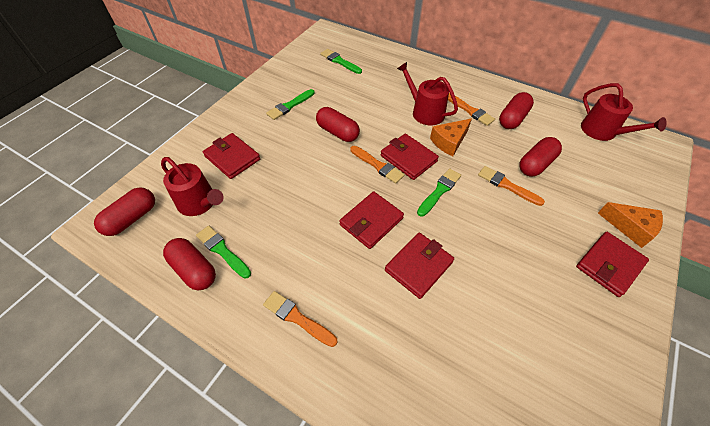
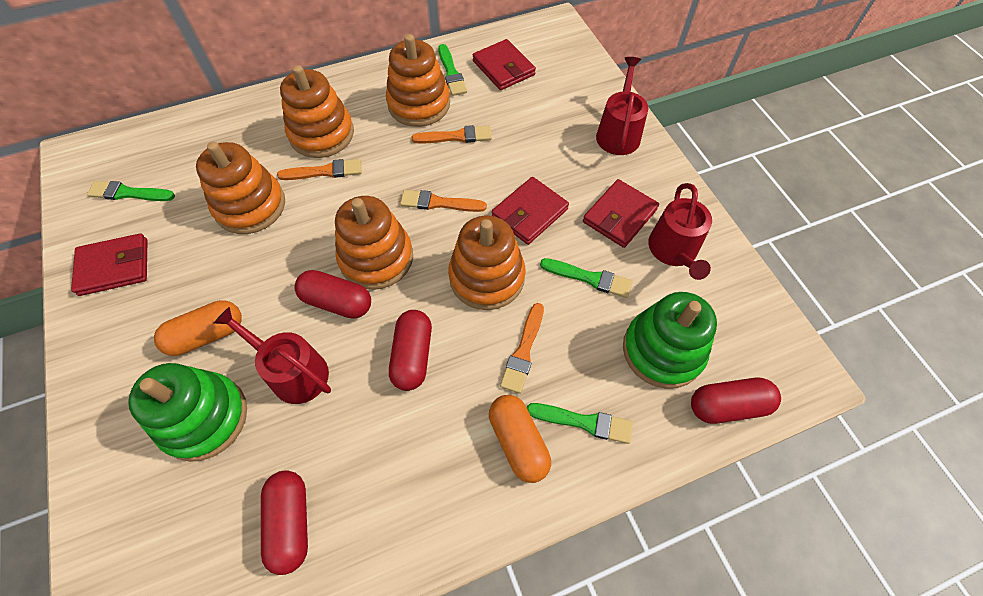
green stacking toy: 0 -> 2
orange capsule: 0 -> 2
orange cheese: 2 -> 0
orange stacking toy: 0 -> 5
red capsule: 5 -> 4
red wallet: 5 -> 4

